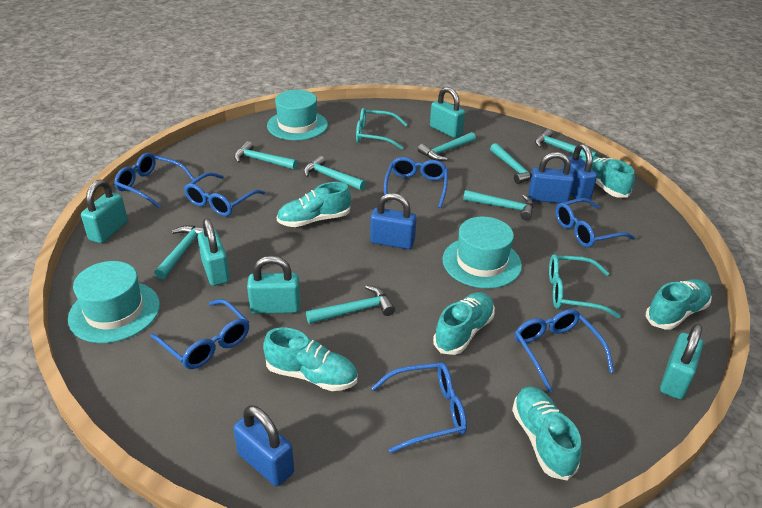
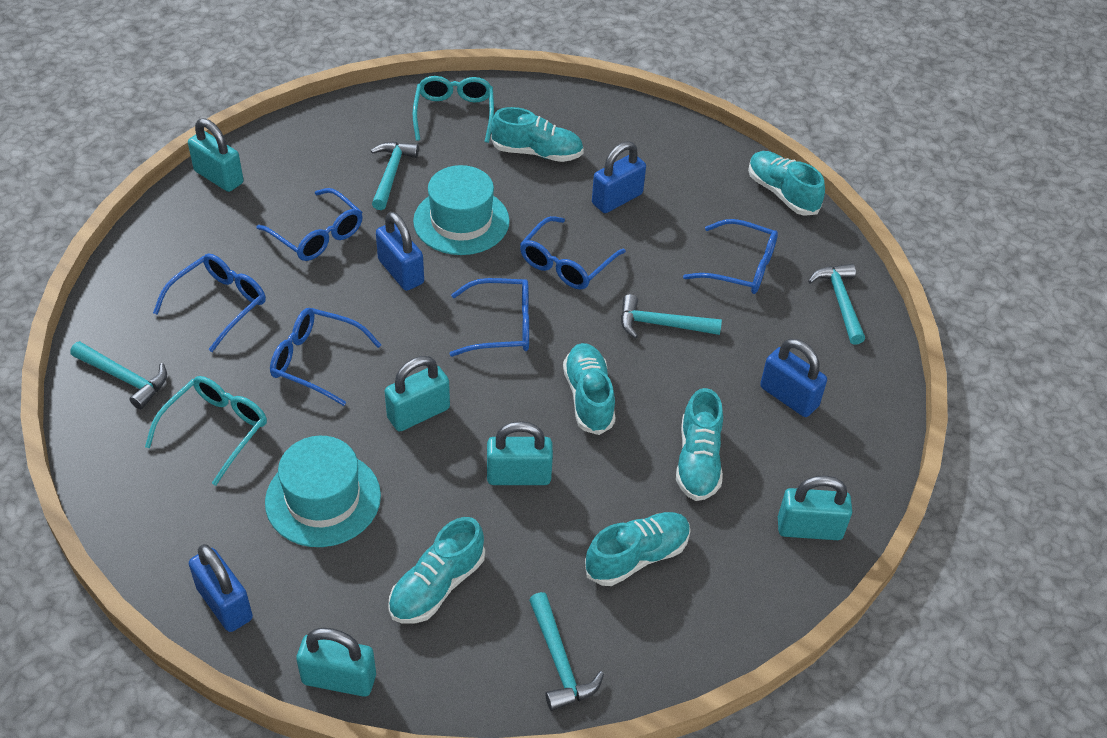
blue glasses: 7 -> 6
turquoise hammer: 8 -> 5
turquoise hat: 3 -> 2

